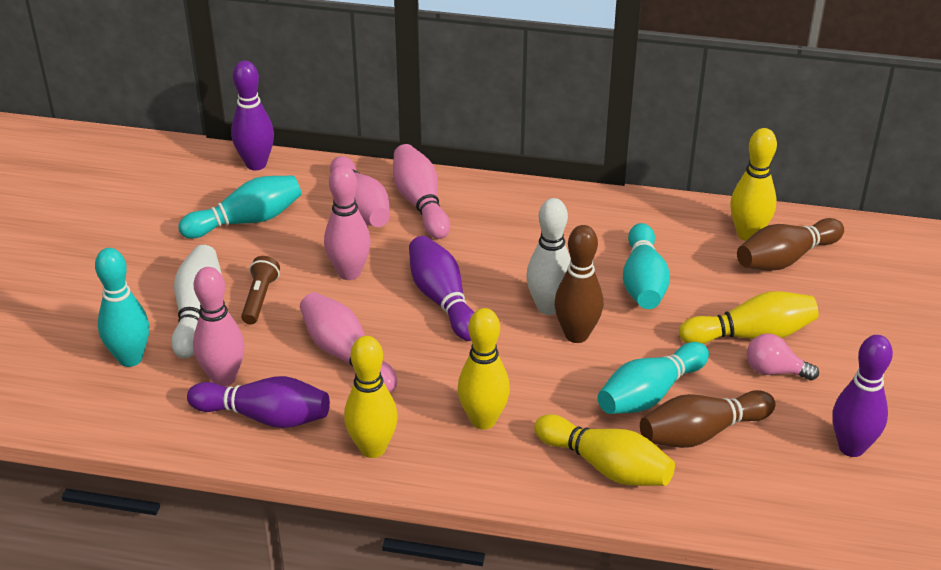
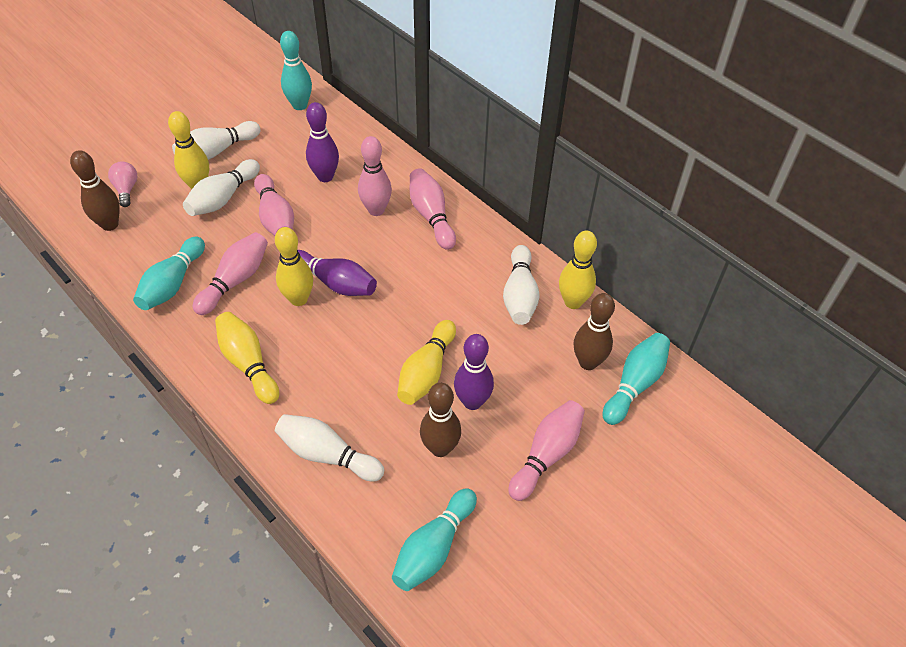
brown flashlight: 1 -> 0
purple bowling pin: 4 -> 3
white bowling pin: 2 -> 4

